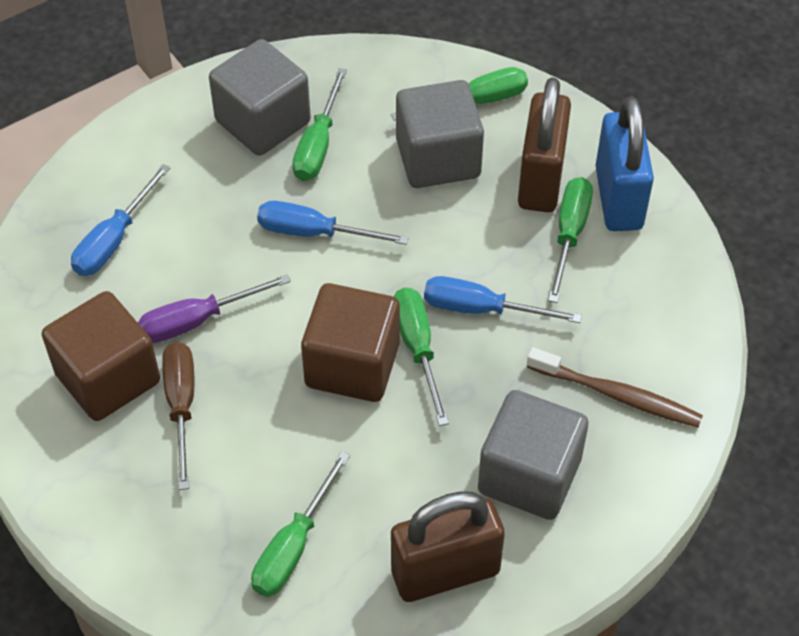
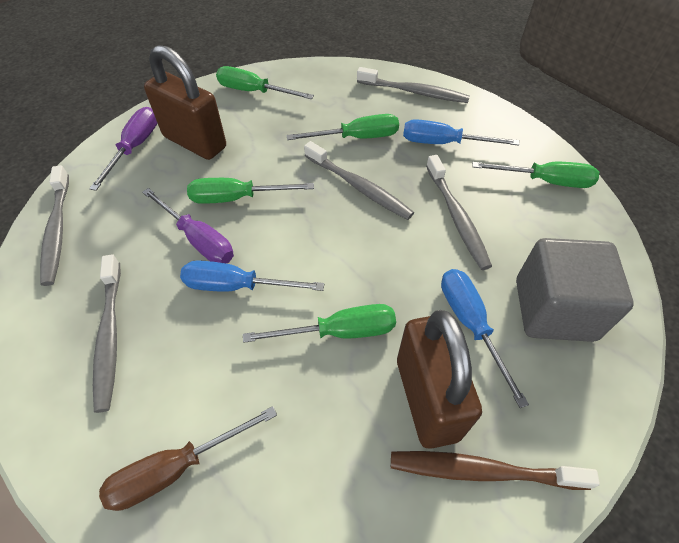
blue padlock: 1 -> 0
brown cube: 2 -> 0
grey cube: 3 -> 1
grey toothbrush: 0 -> 5
purple screwdriver: 1 -> 2

